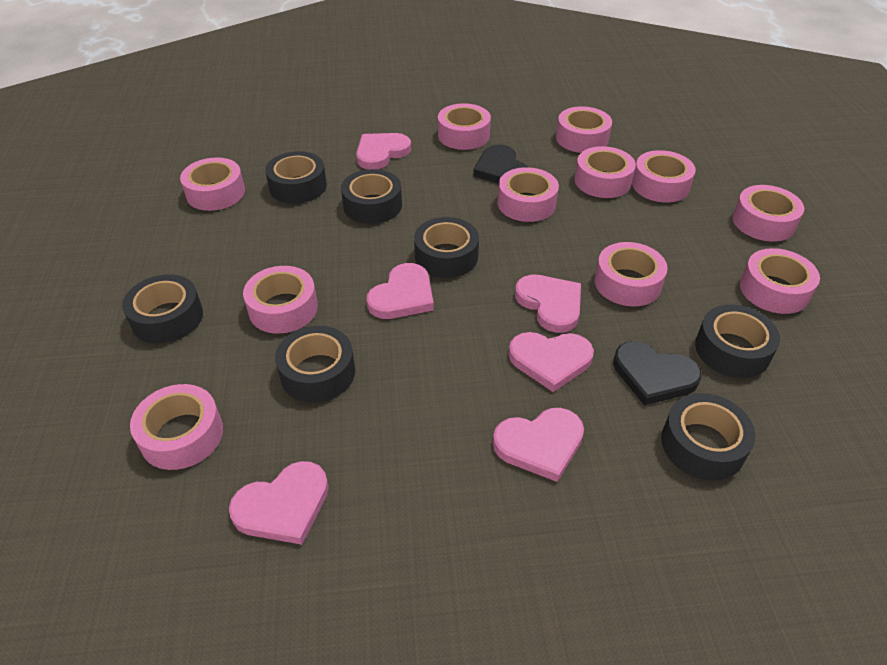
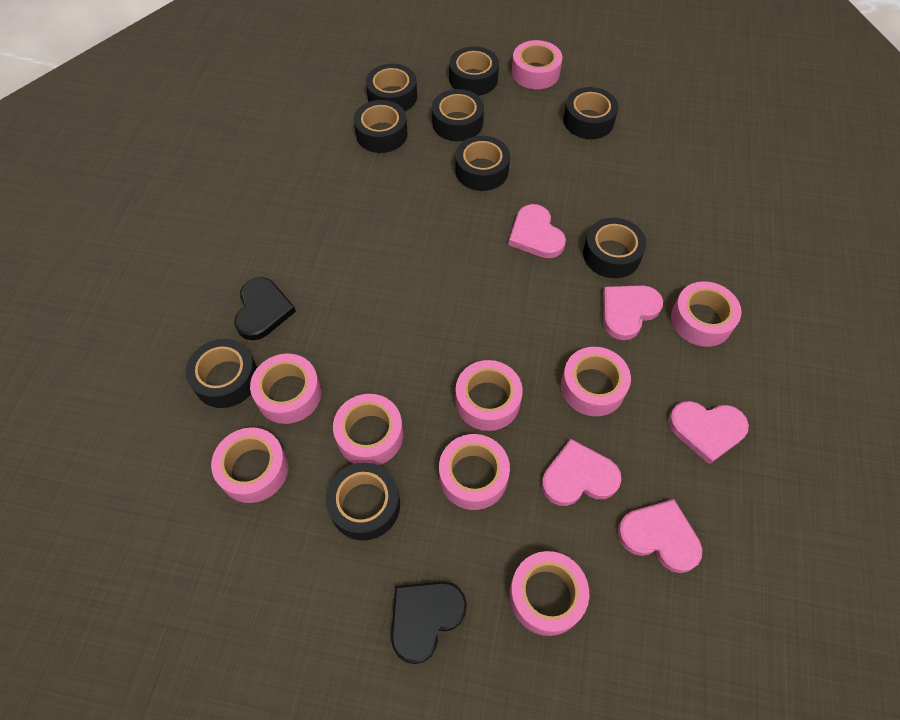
black tape: 7 -> 9
pink heart: 6 -> 5
pink tape: 11 -> 9

